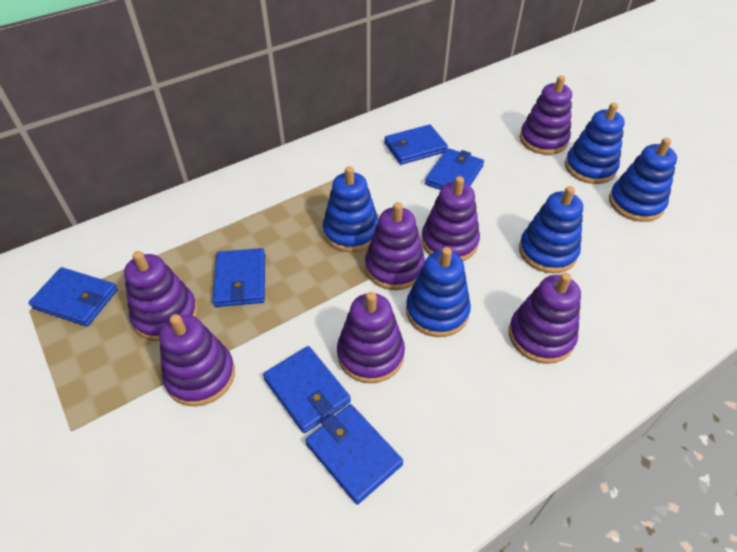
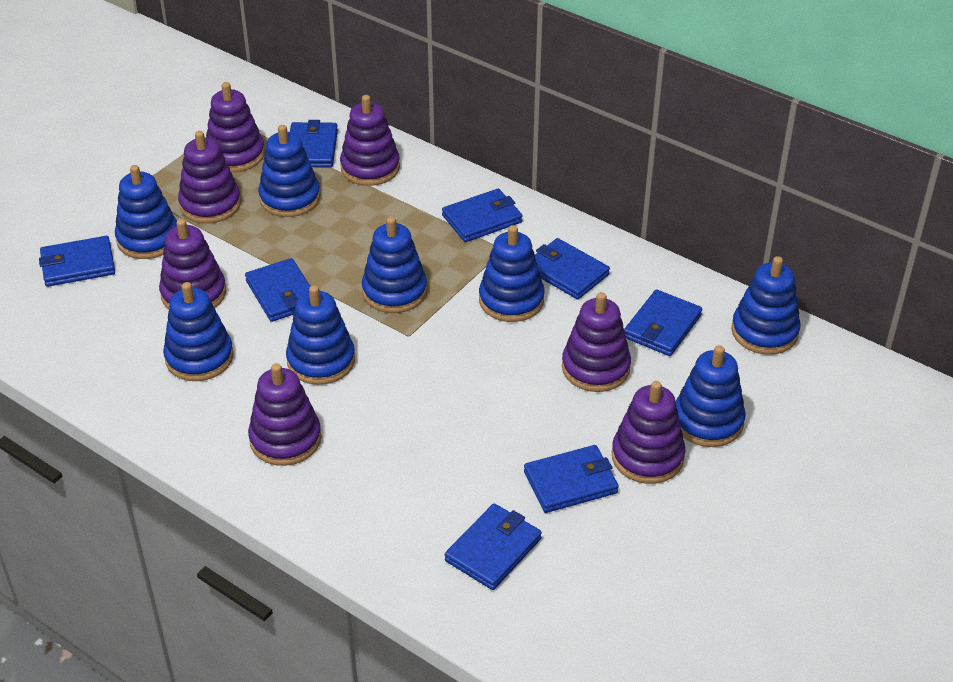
blue stacking toy: 5 -> 8
blue wallet: 6 -> 8

